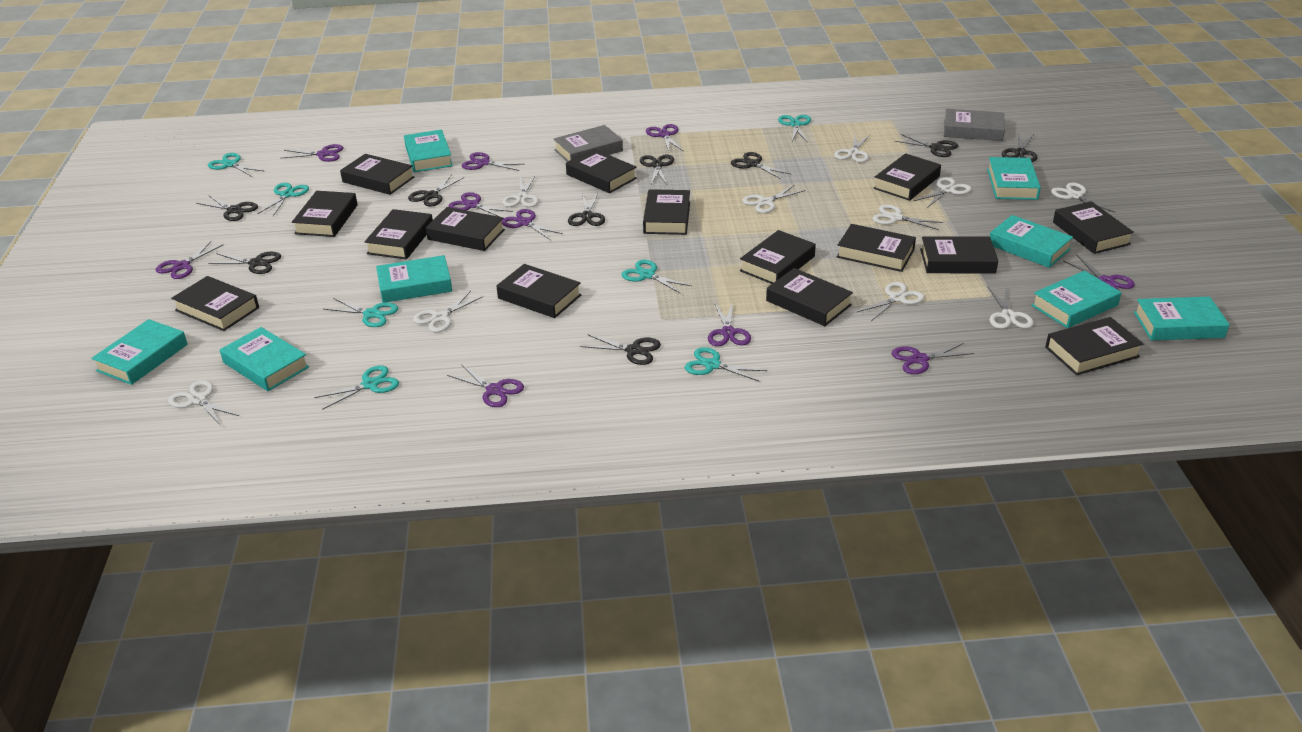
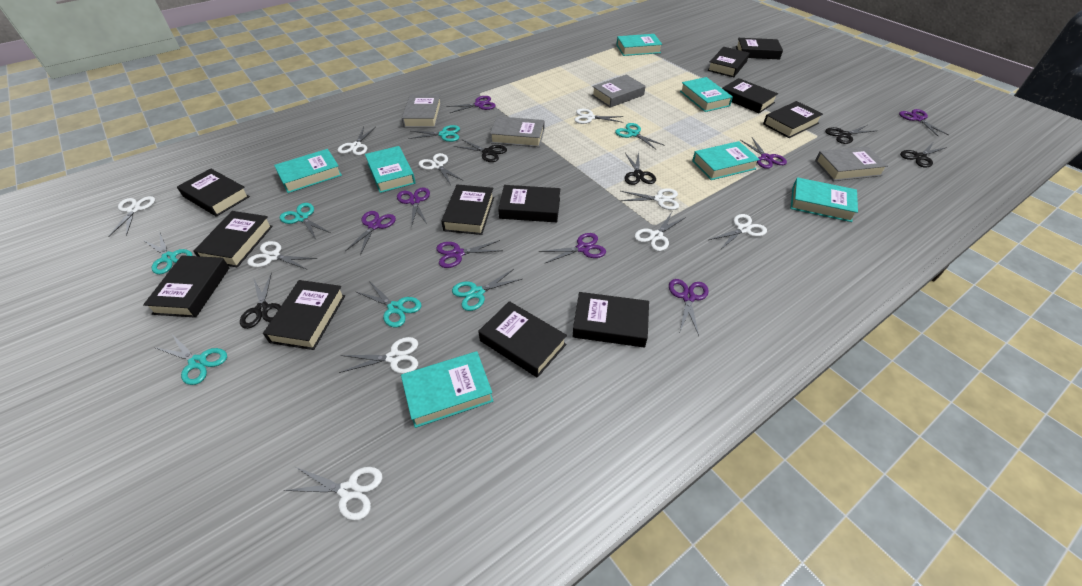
black book: 15 -> 12
black scissors: 9 -> 5
grey book: 2 -> 4
purple scissors: 10 -> 8
turquoise book: 8 -> 7

